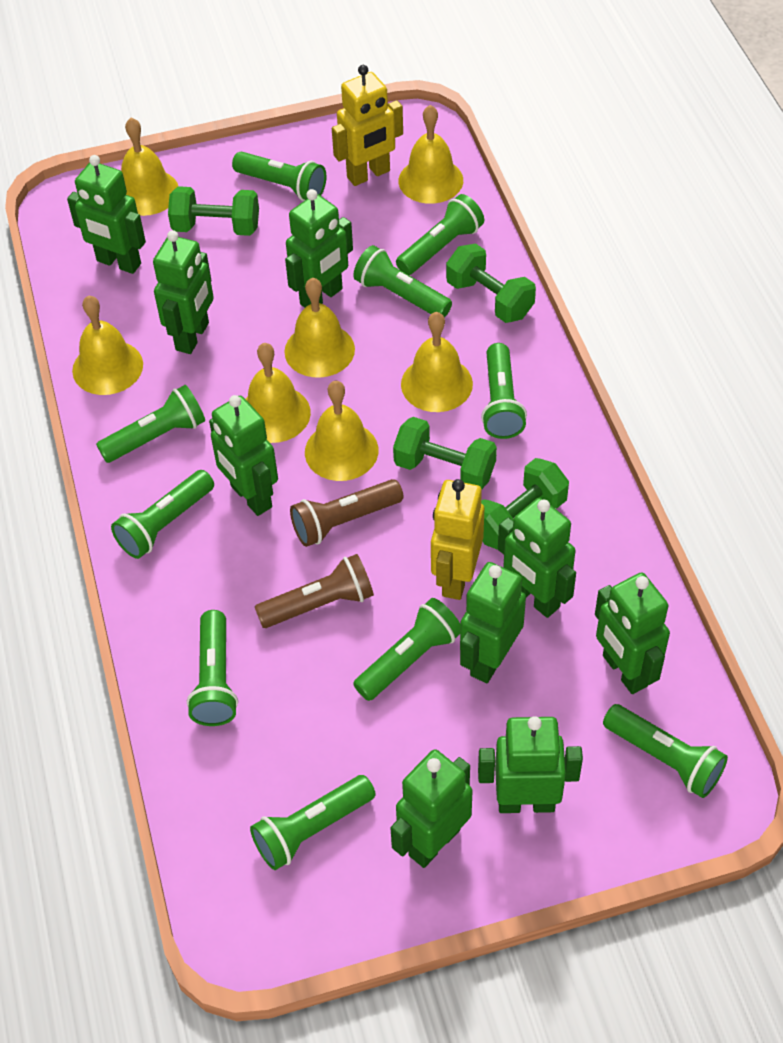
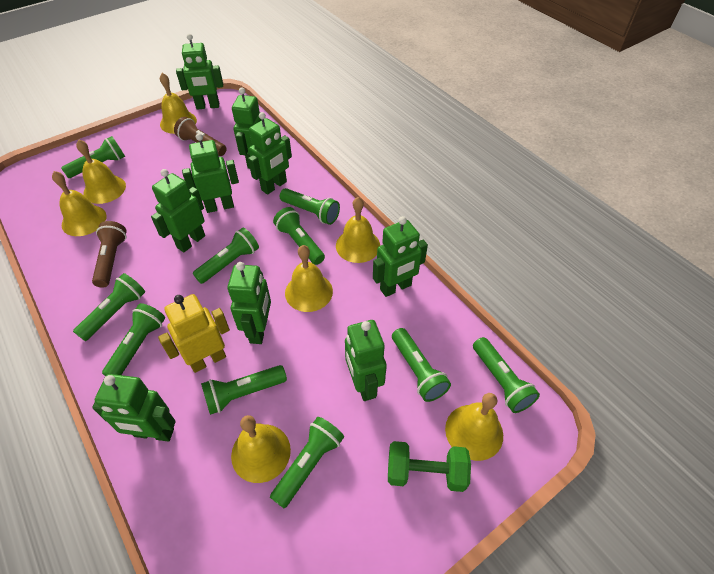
green dumbbell: 4 -> 1
yellow robot: 2 -> 1

